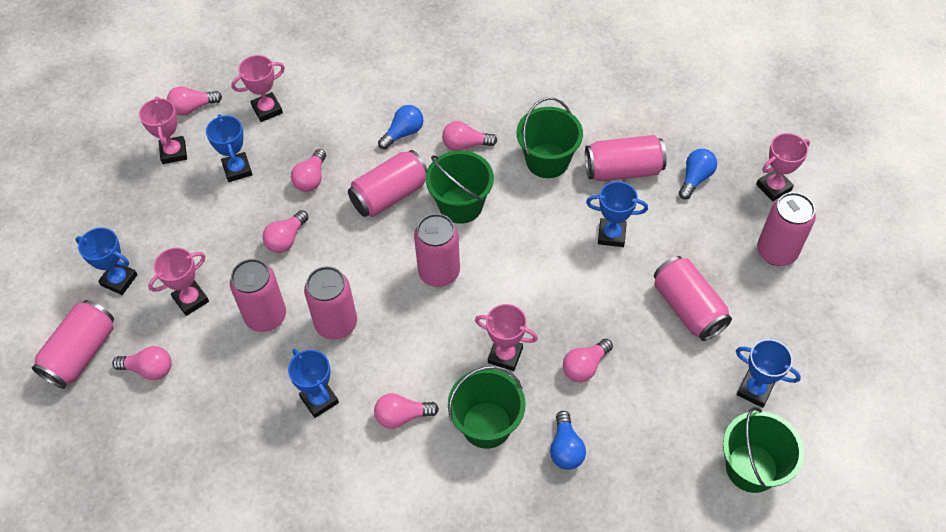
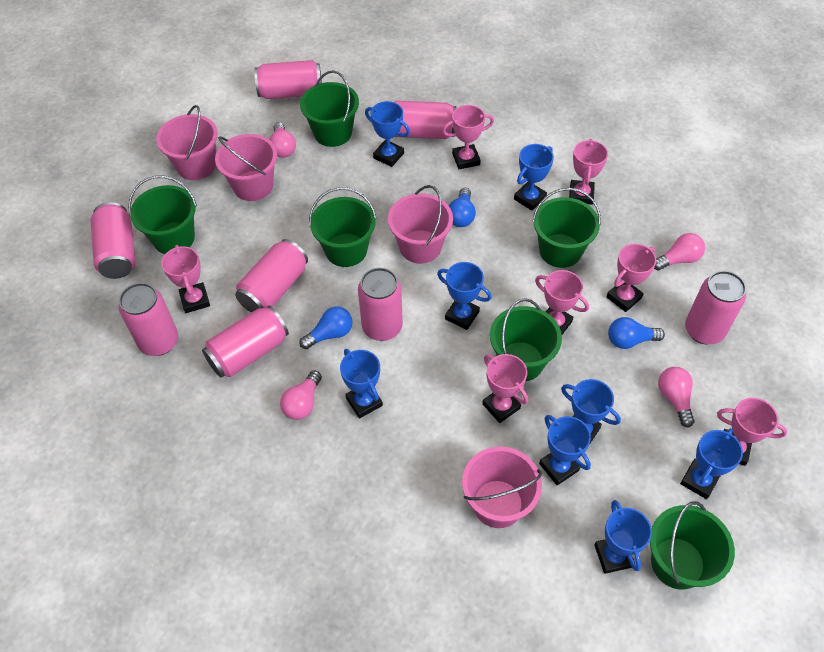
blue trophy: 5 -> 8
green bucket: 4 -> 6
pink bucket: 0 -> 4
pink light bulb: 7 -> 4
pink trophy: 5 -> 7

